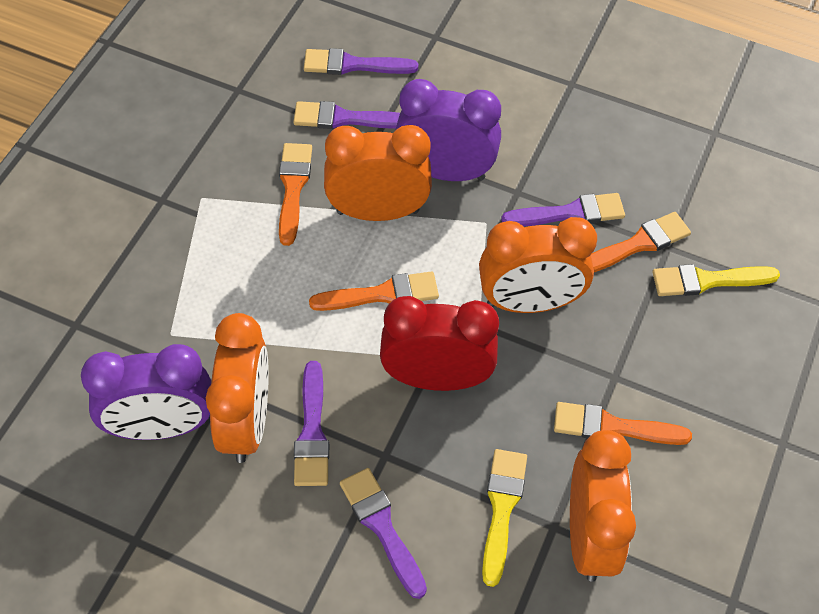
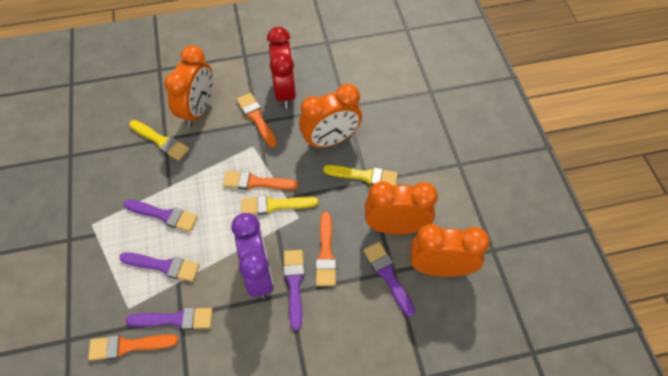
purple clock: 2 -> 1
yellow brush: 2 -> 3

